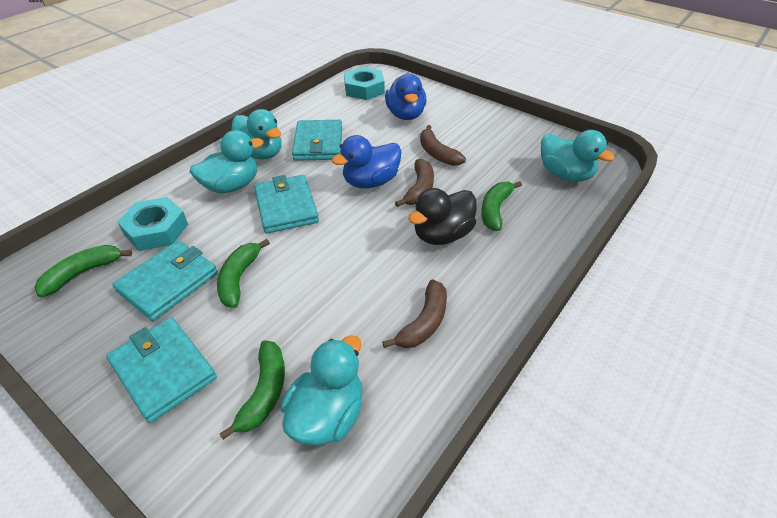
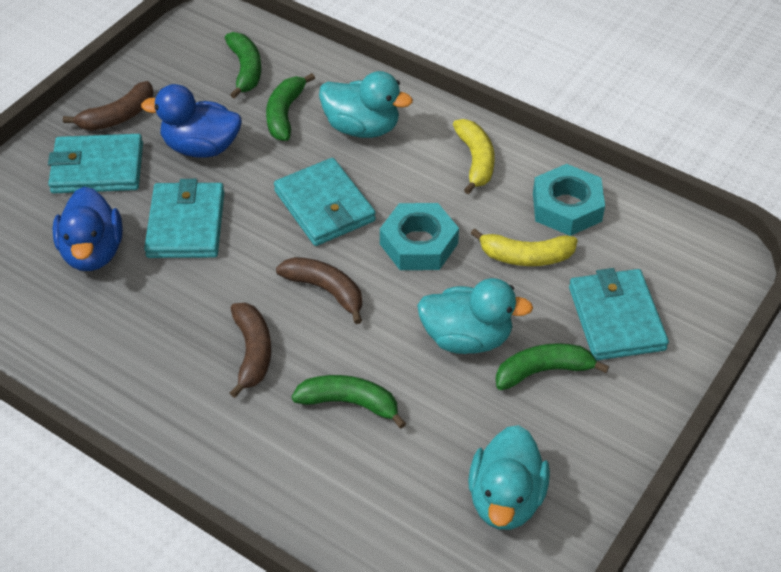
black duck: 1 -> 0
turquoise duck: 4 -> 3
yellow banana: 0 -> 2

